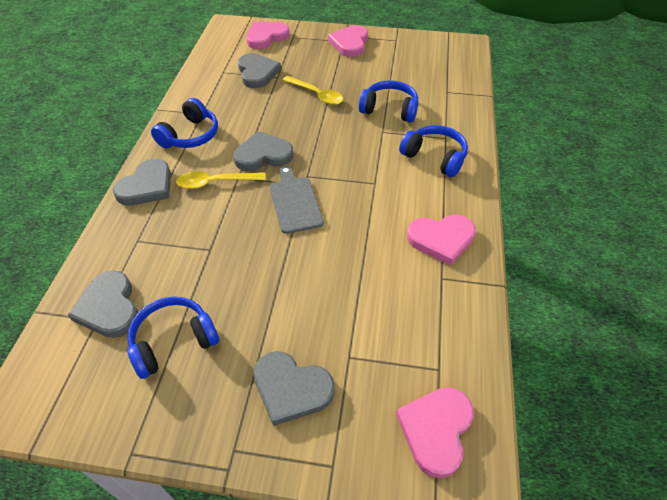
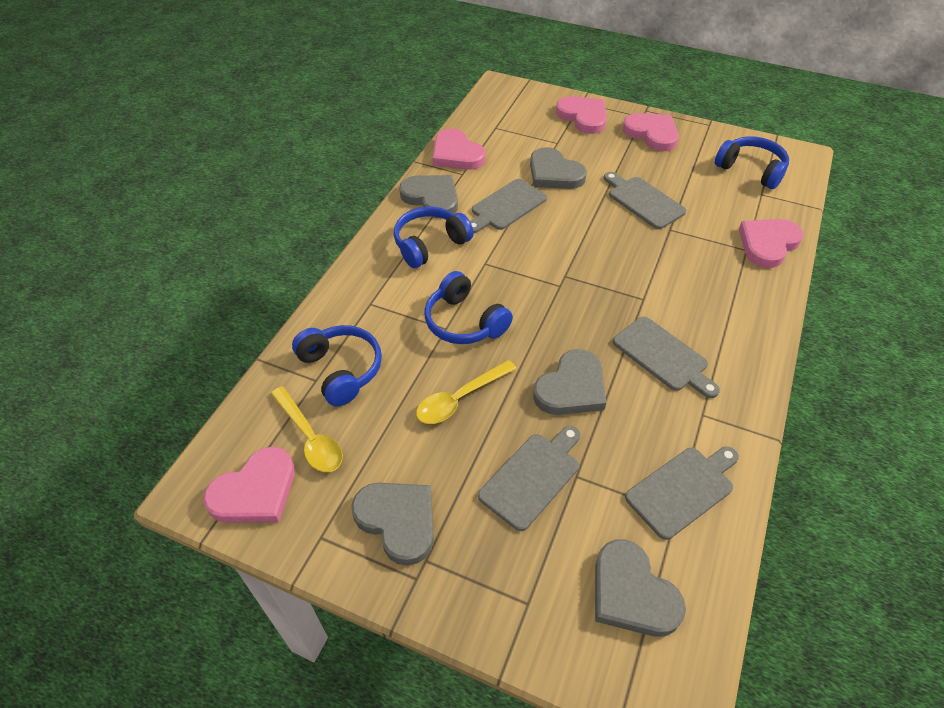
grey cutting board: 1 -> 5
pink heart: 4 -> 5

